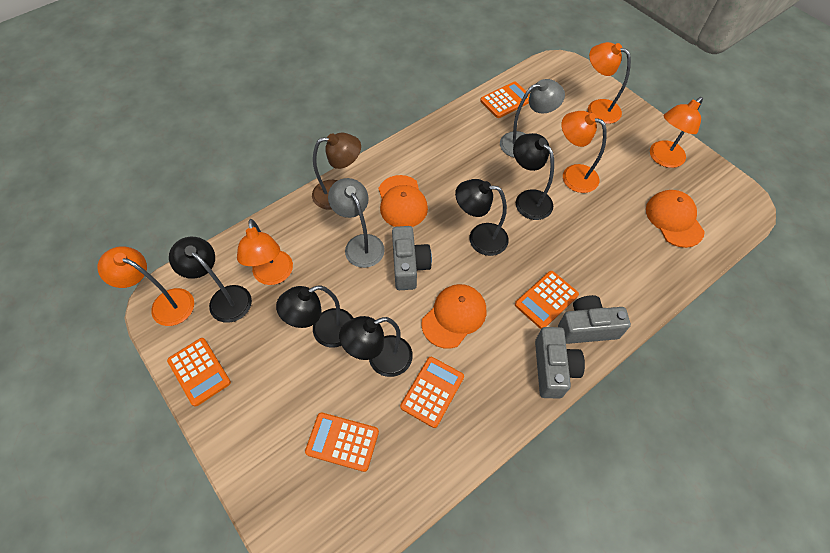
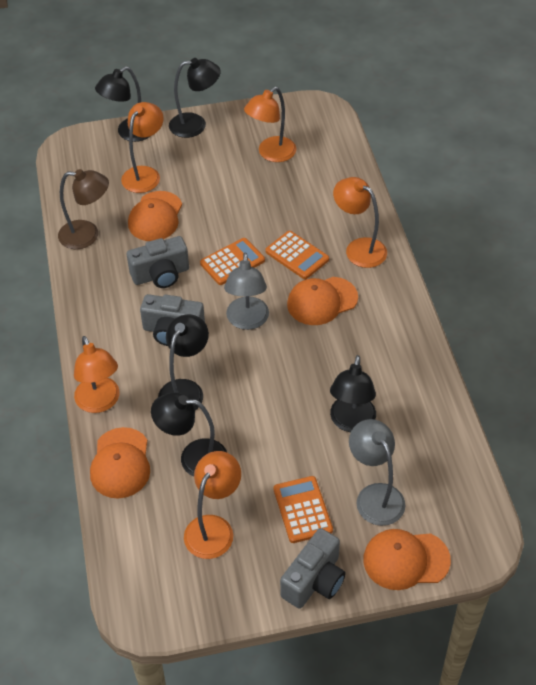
orange calculator: 5 -> 3
orange cap: 3 -> 4

